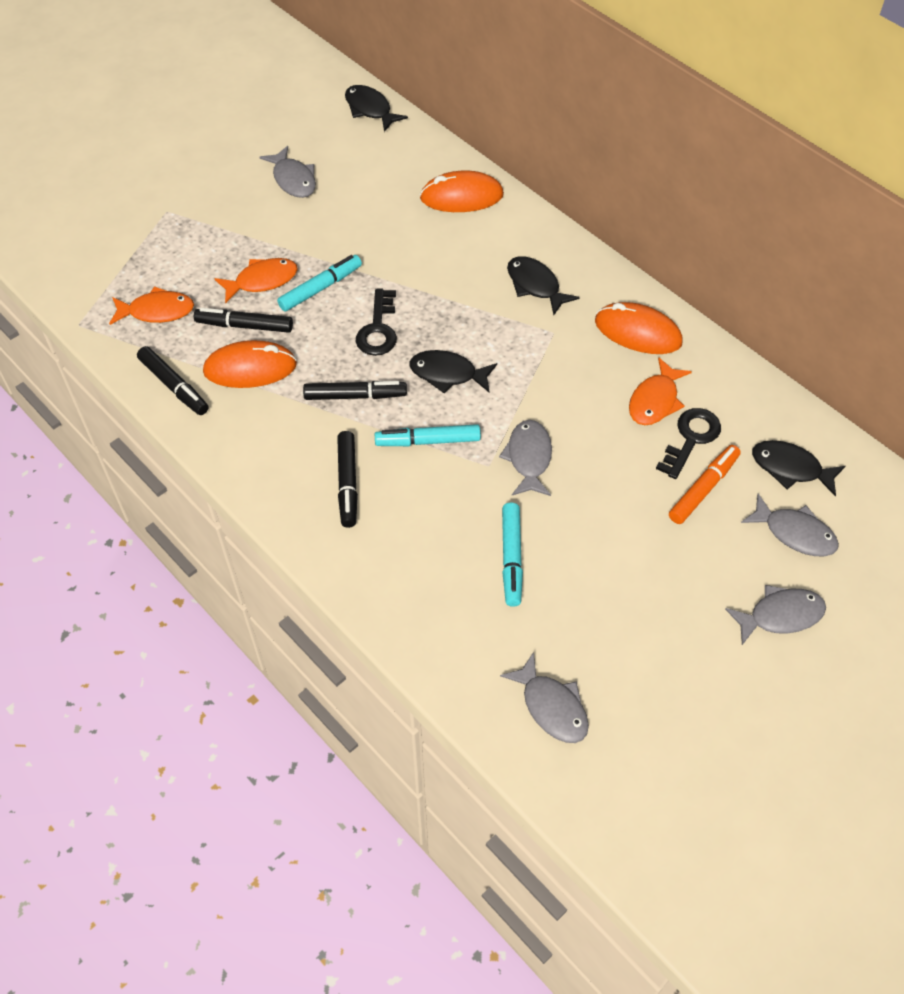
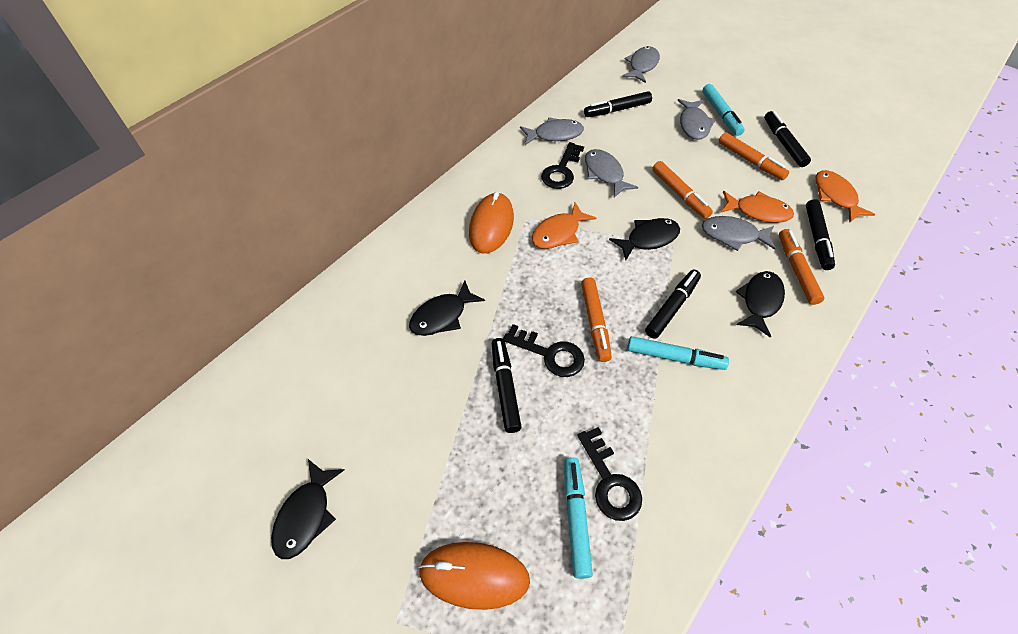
black key: 2 -> 3
black marker: 4 -> 5
orange marker: 1 -> 4
orange mouse: 3 -> 2

